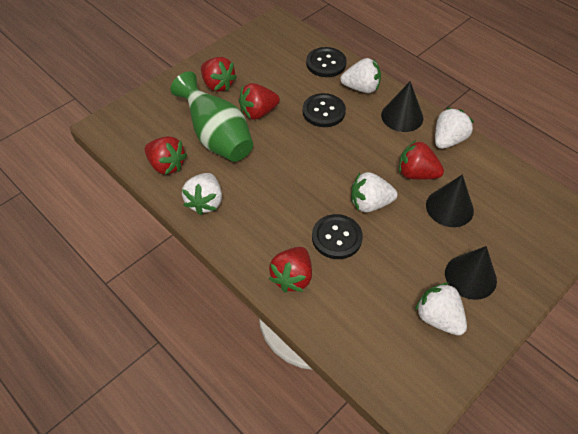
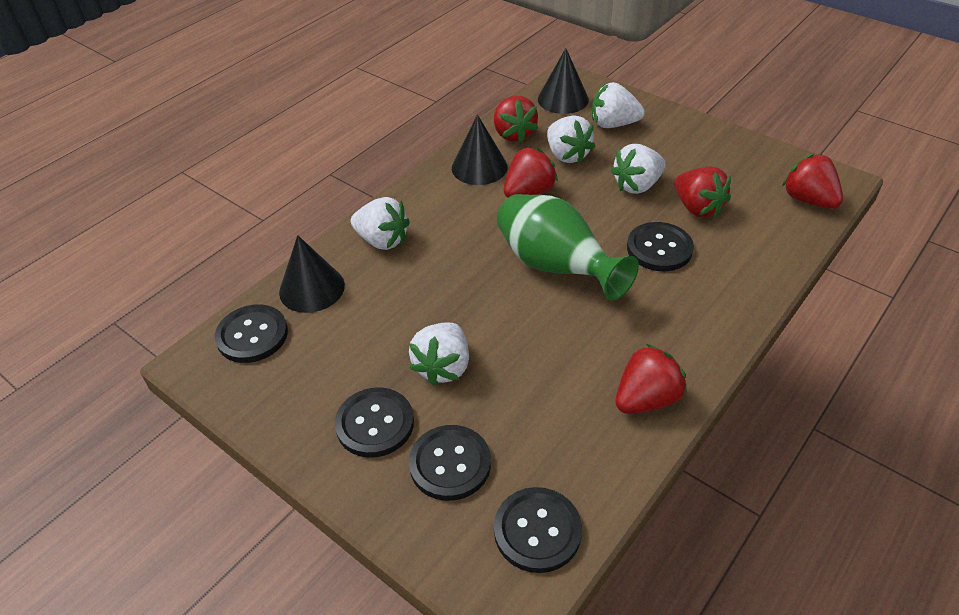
black button: 3 -> 5

